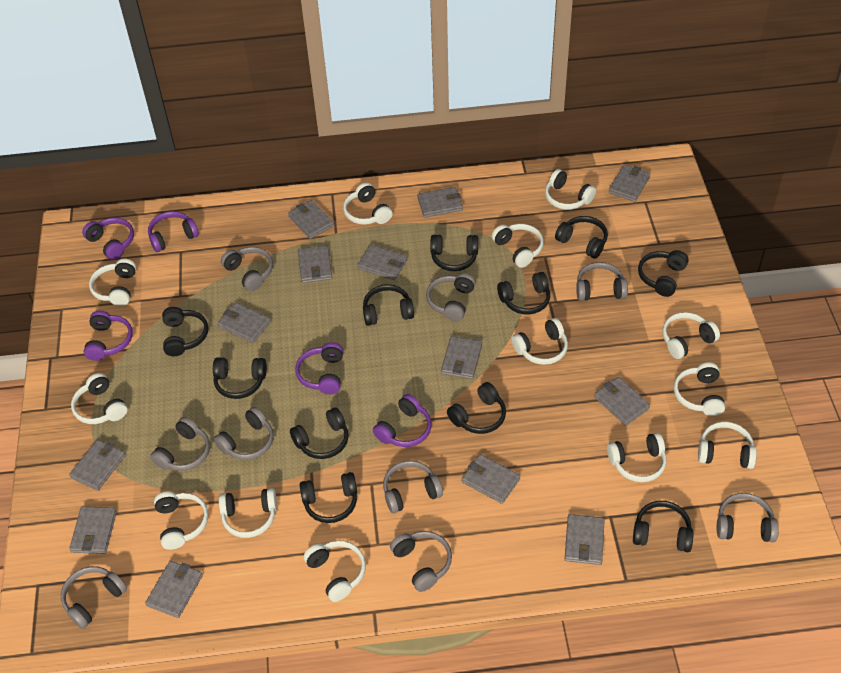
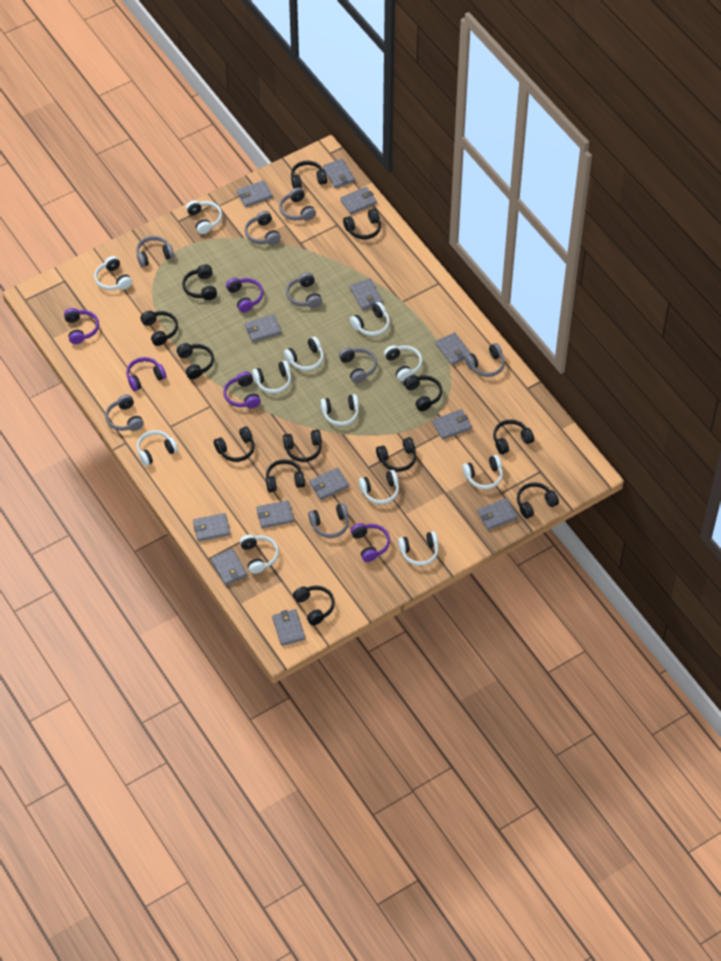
black headphones: 11 -> 13
grey headphones: 9 -> 8
white headphones: 13 -> 12

